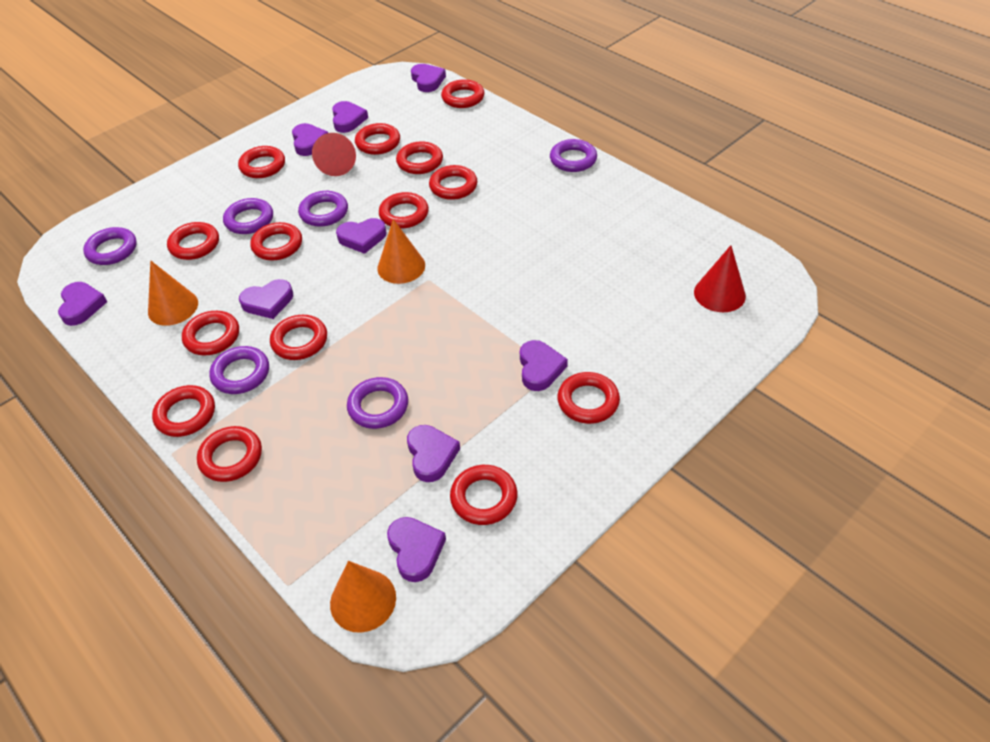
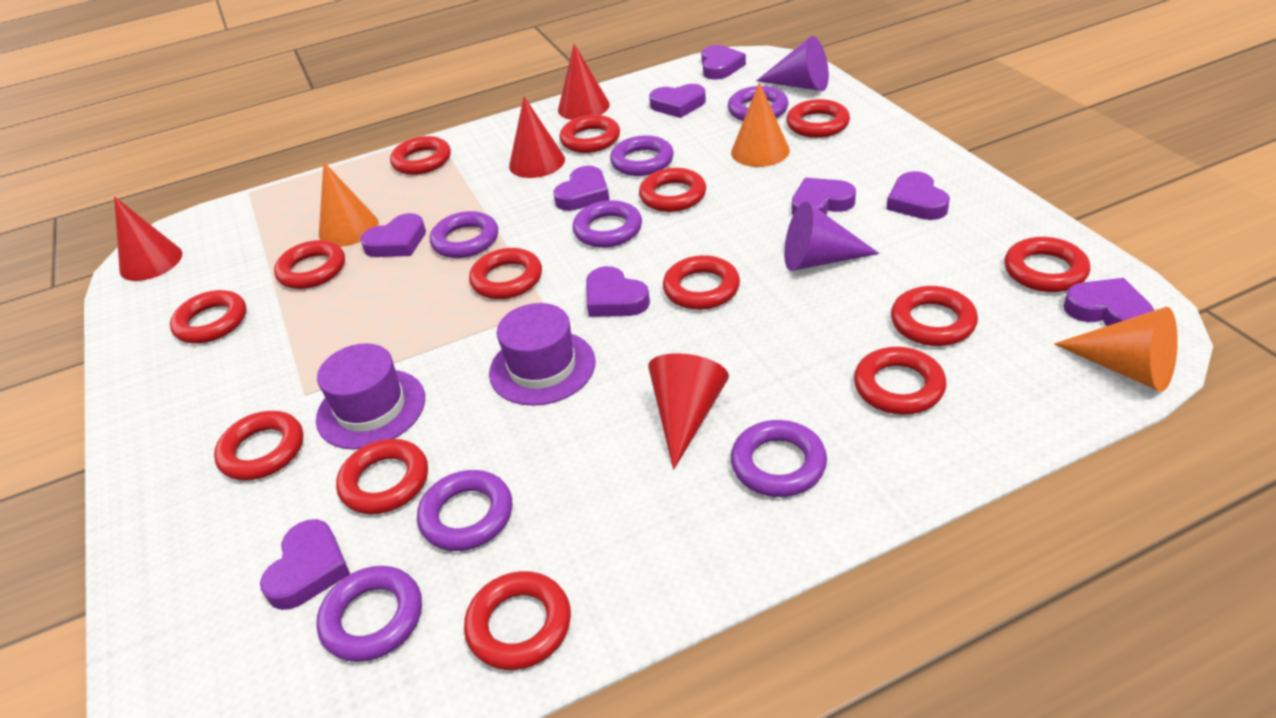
purple cone: 0 -> 2
purple hat: 0 -> 2
purple ring: 6 -> 7
red cone: 2 -> 4

